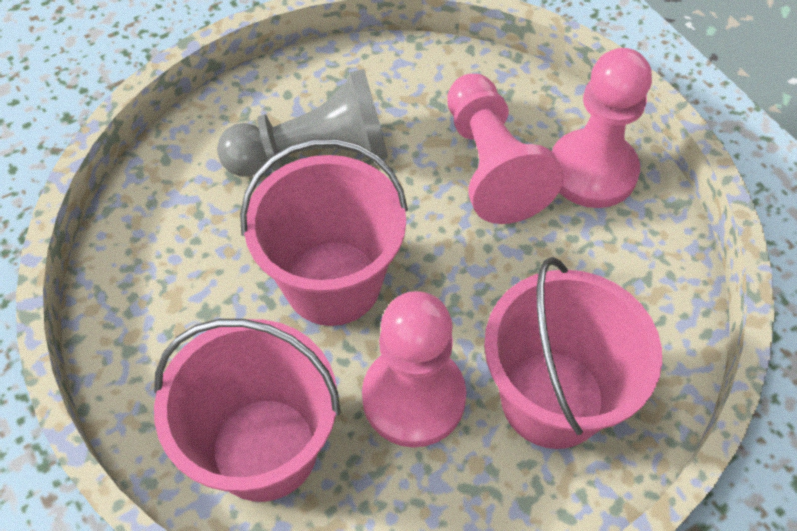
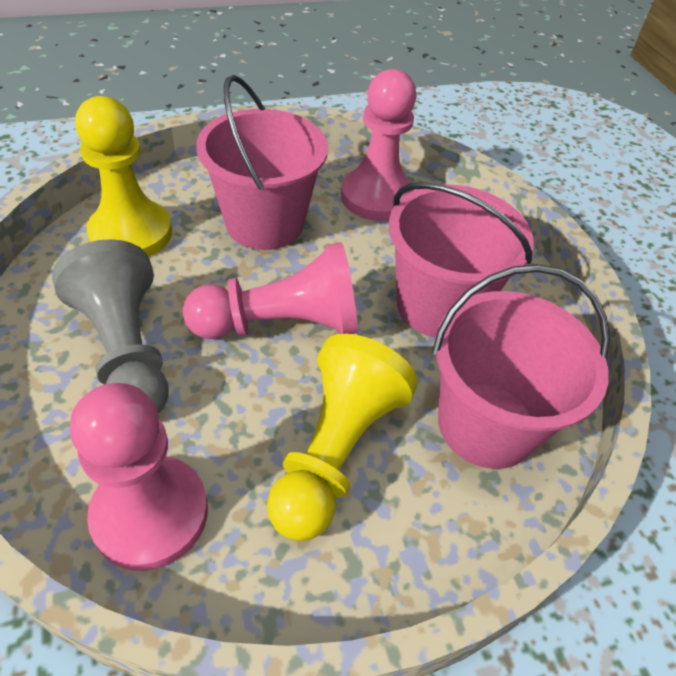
yellow pawn: 0 -> 2

